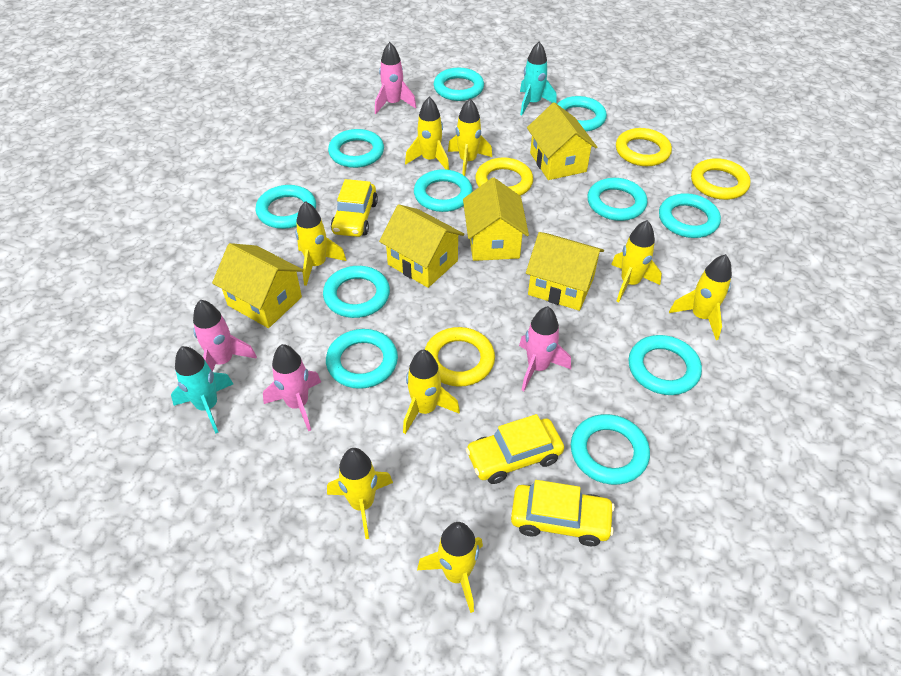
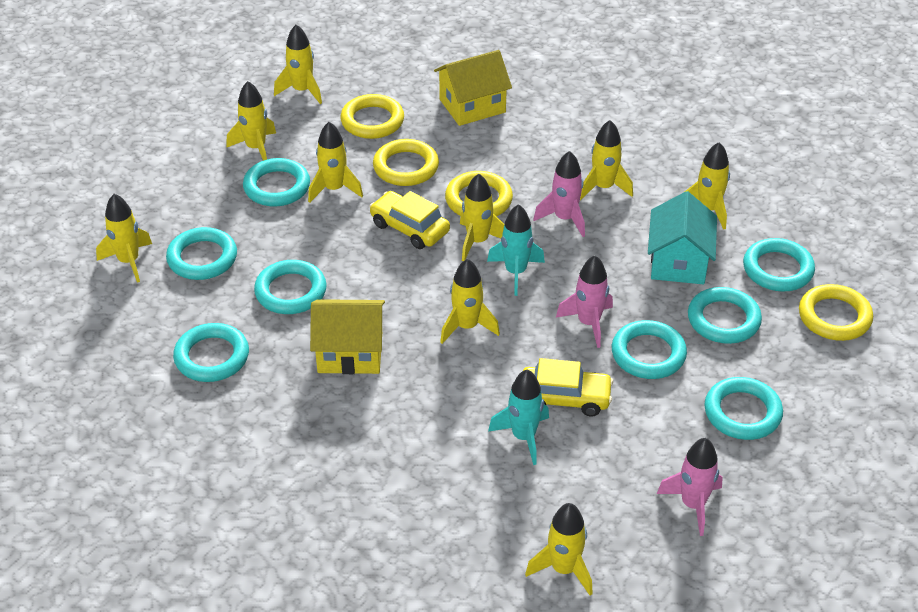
pink rocket: 4 -> 3
turquoise house: 0 -> 1
turquoise ring: 11 -> 8
yellow car: 3 -> 2
yellow house: 5 -> 2
yellow rocket: 8 -> 9

